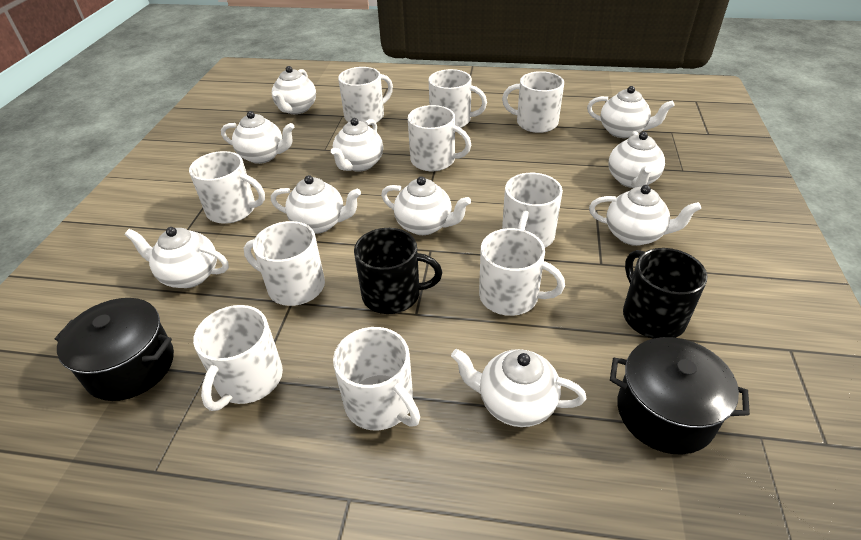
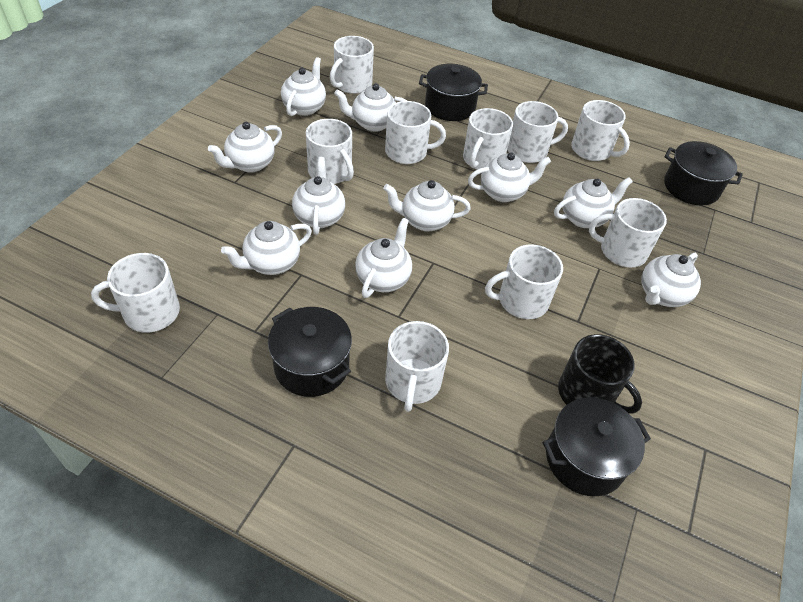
black mug: 2 -> 1
black pot: 2 -> 4

